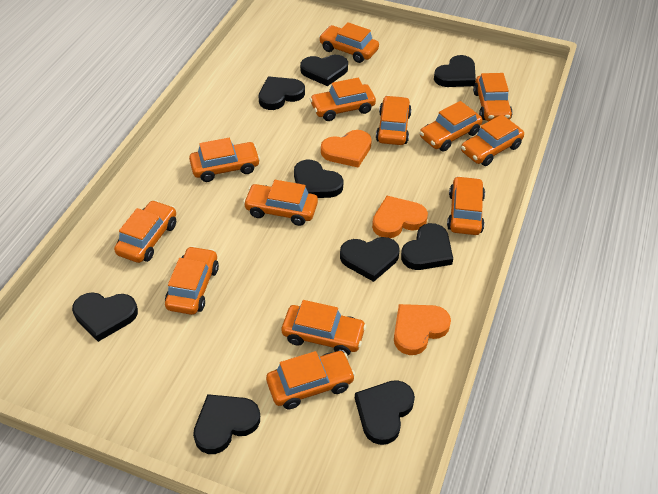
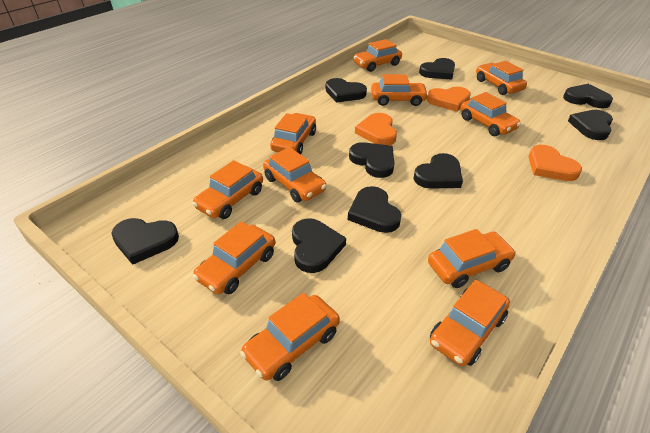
orange car: 13 -> 11

